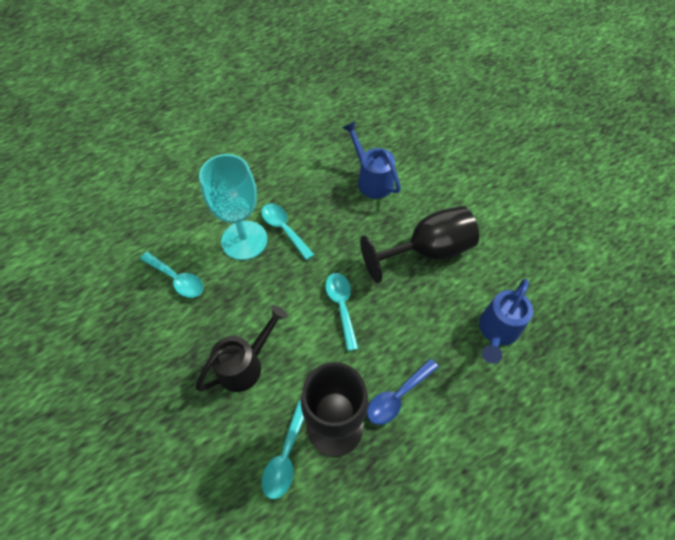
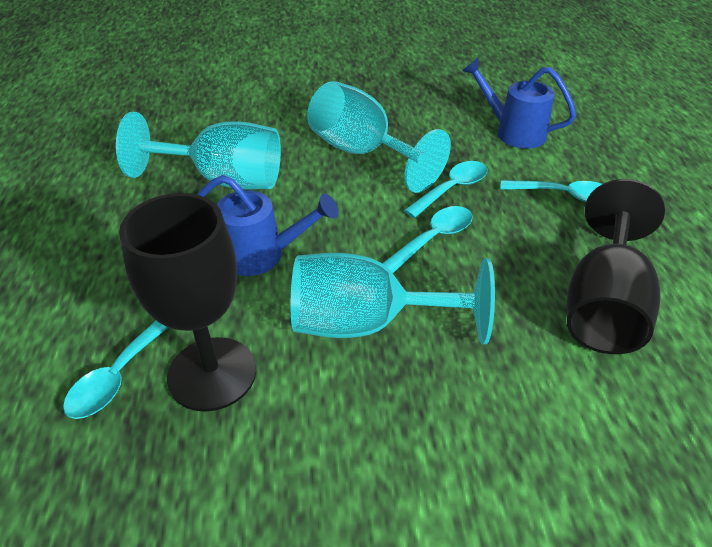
black watering can: 1 -> 0
blue spoon: 1 -> 0
turquoise goblet: 1 -> 3

